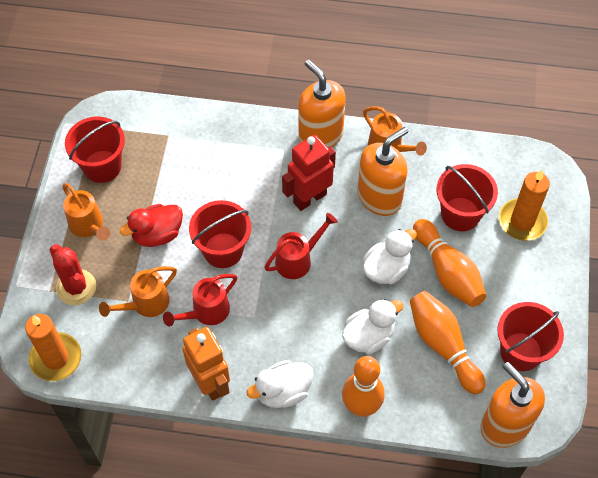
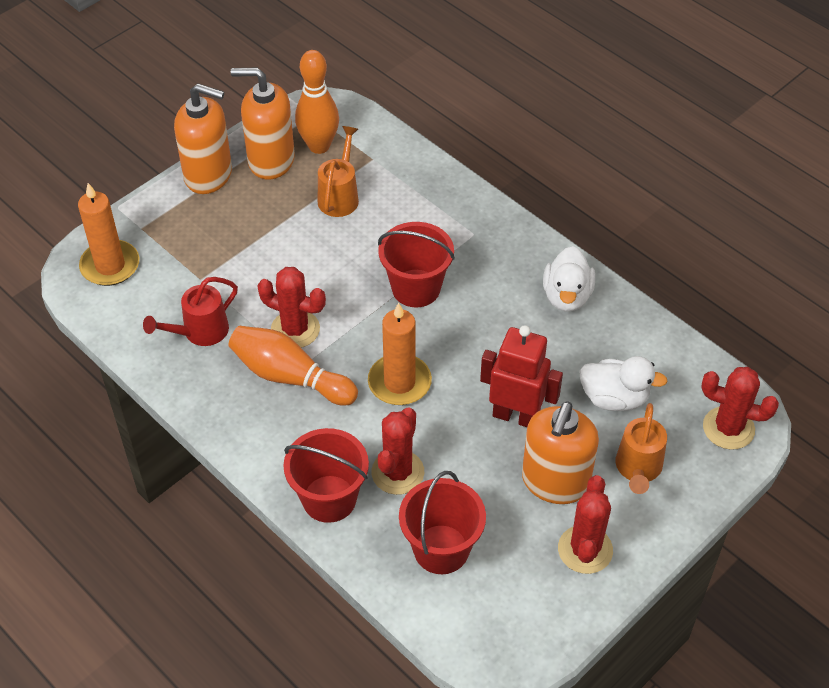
orange bowling pin: 3 -> 2
orange robot: 1 -> 0
orange watering can: 3 -> 2
red bucket: 4 -> 3
red cactus: 1 -> 4
red duck: 1 -> 0
red watering can: 2 -> 1
white duck: 3 -> 2

